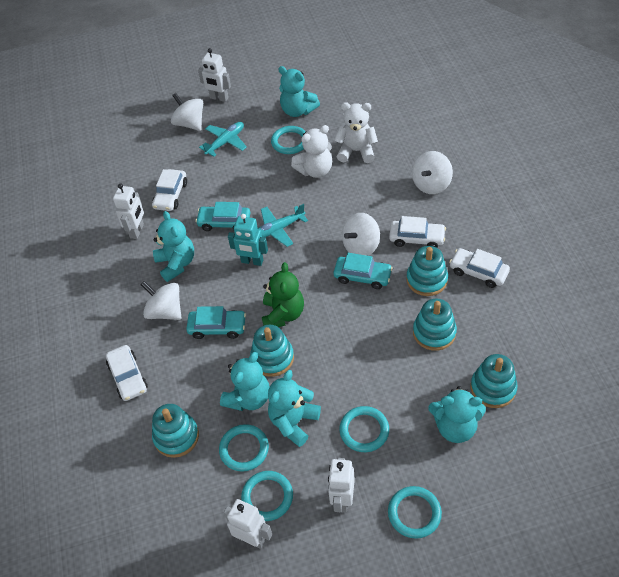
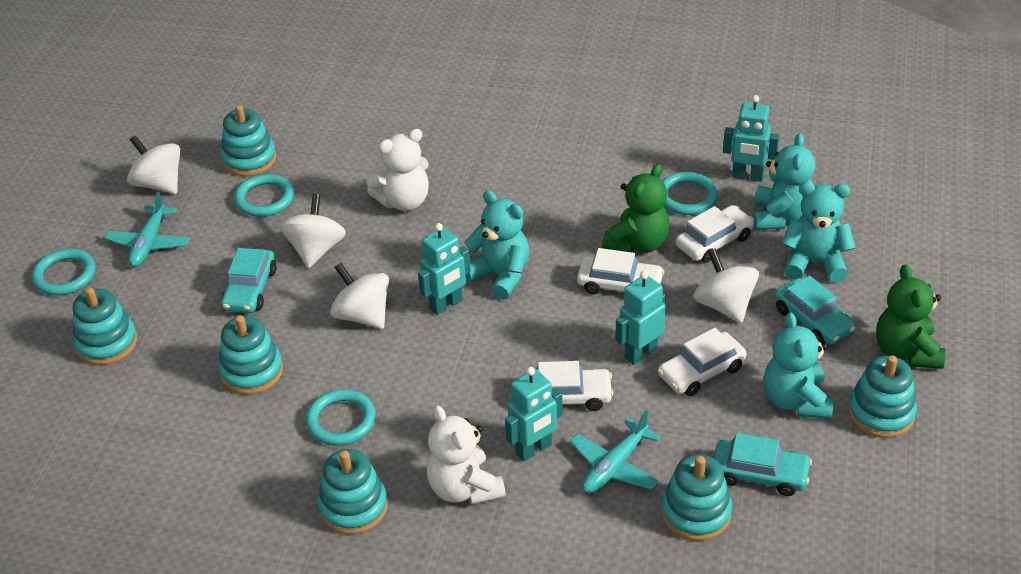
green teddy bear: 1 -> 2
turquoise ring: 5 -> 4
turquoise robot: 1 -> 4
turquoise stacking toy: 5 -> 6
turquoise teddy bear: 5 -> 4
white robot: 4 -> 0

